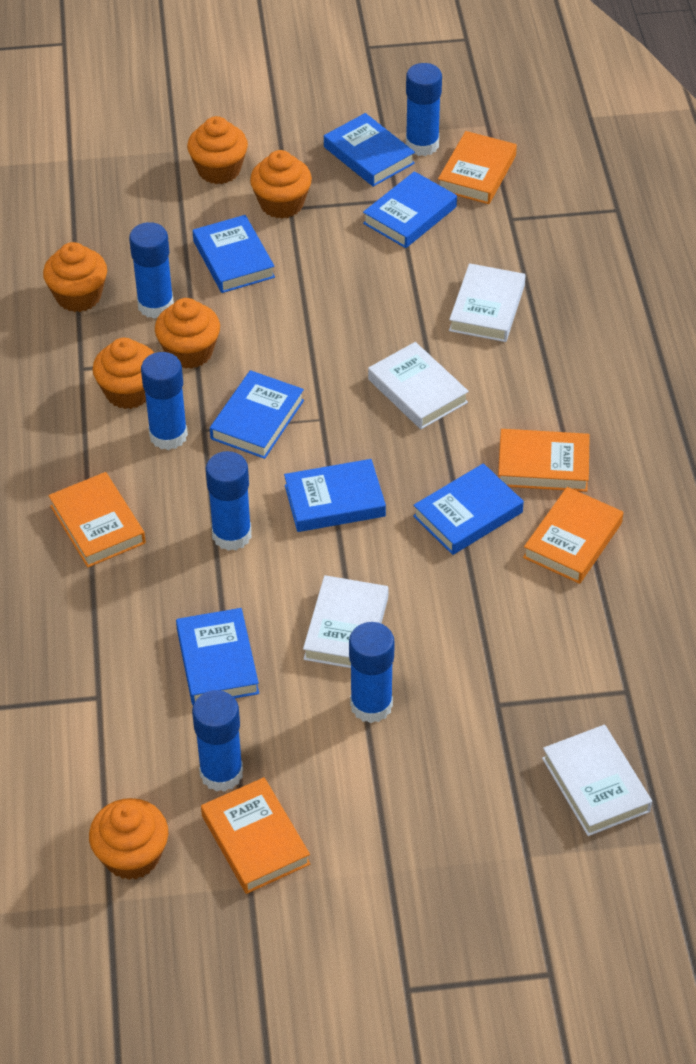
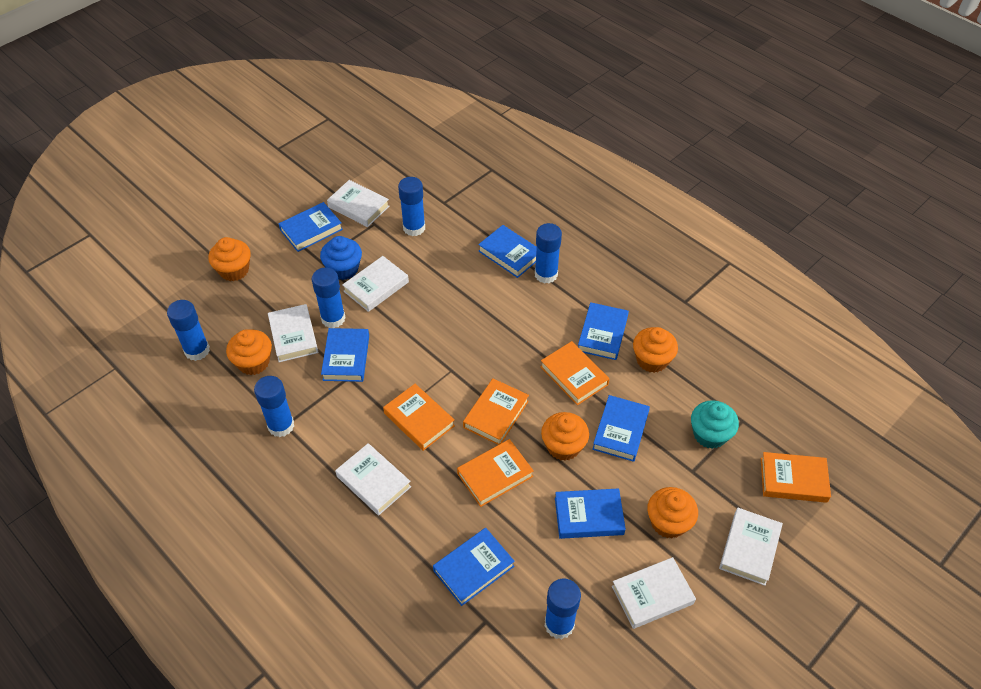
blue cupcake: 0 -> 1
orange cupcake: 6 -> 5
turquoise cupcake: 0 -> 1
white book: 4 -> 6

